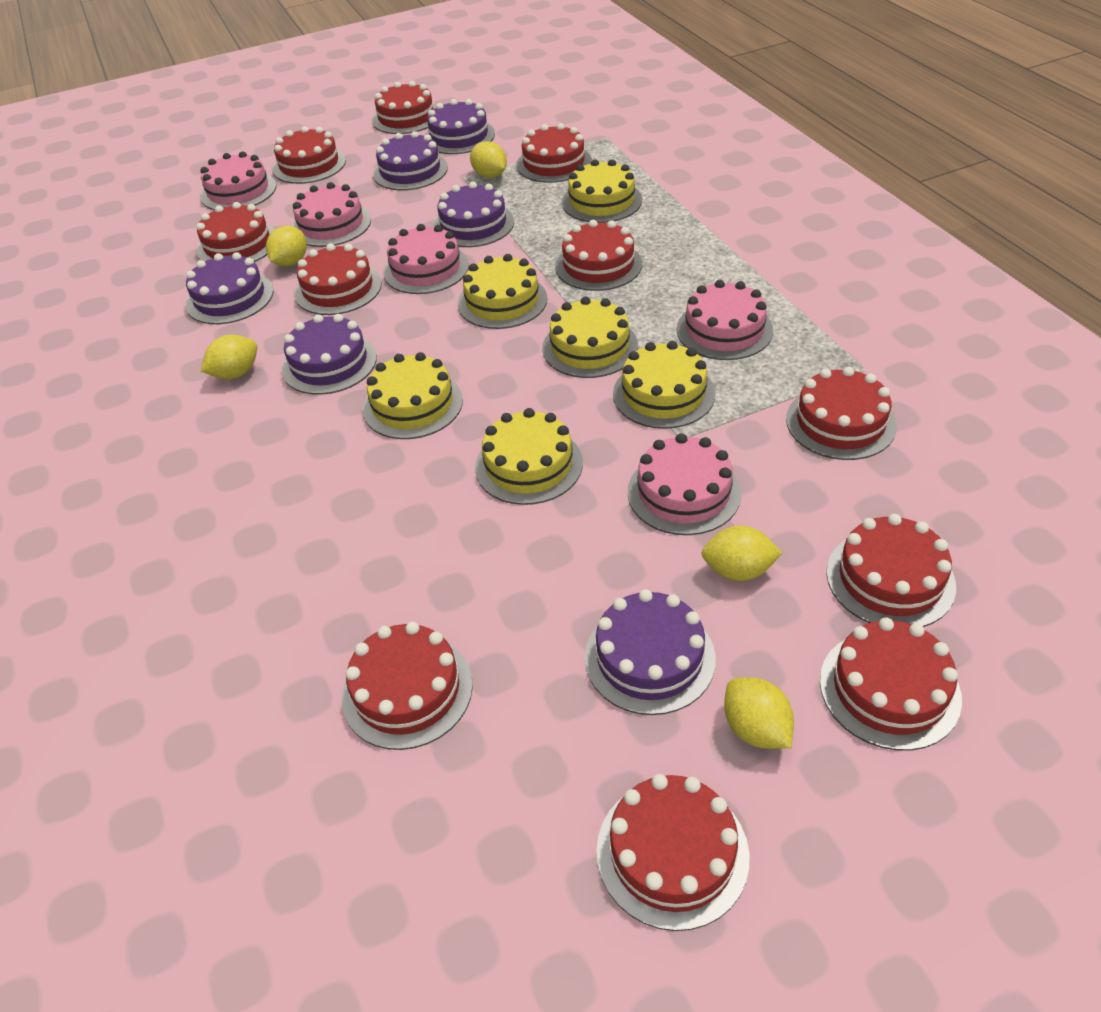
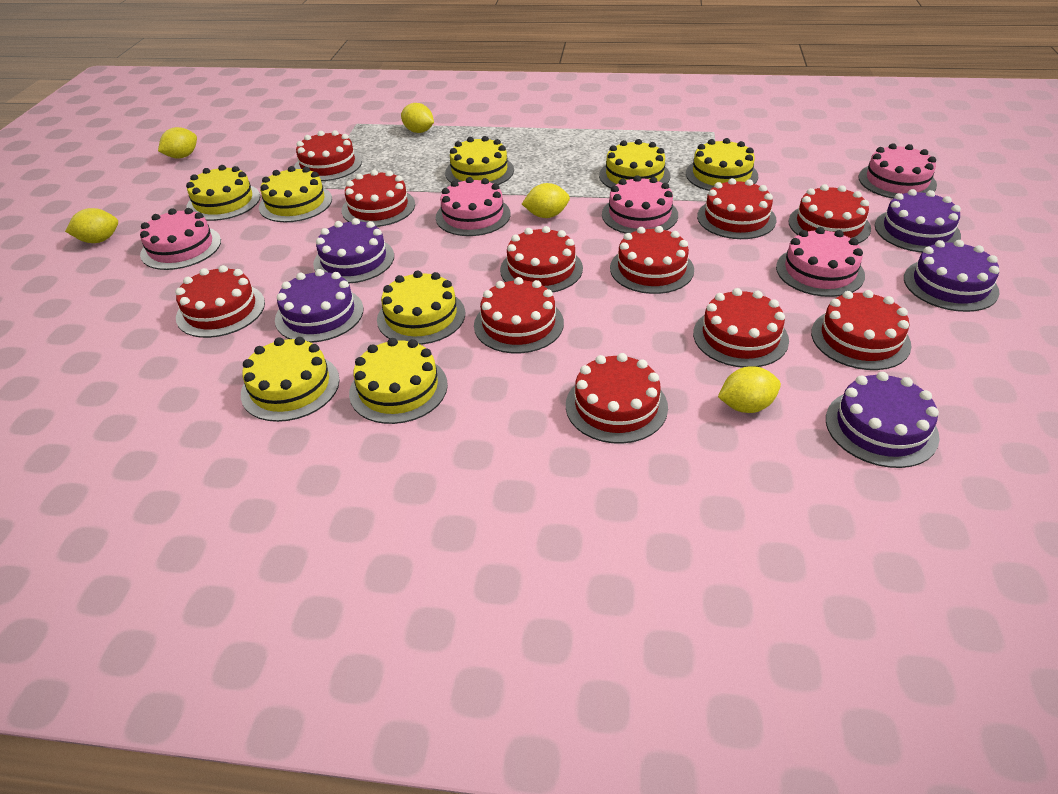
purple cake: 6 -> 5
yellow cake: 6 -> 8

